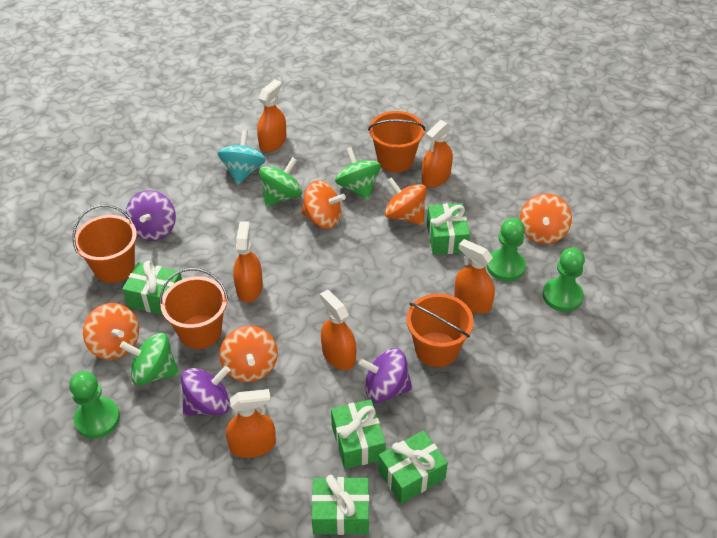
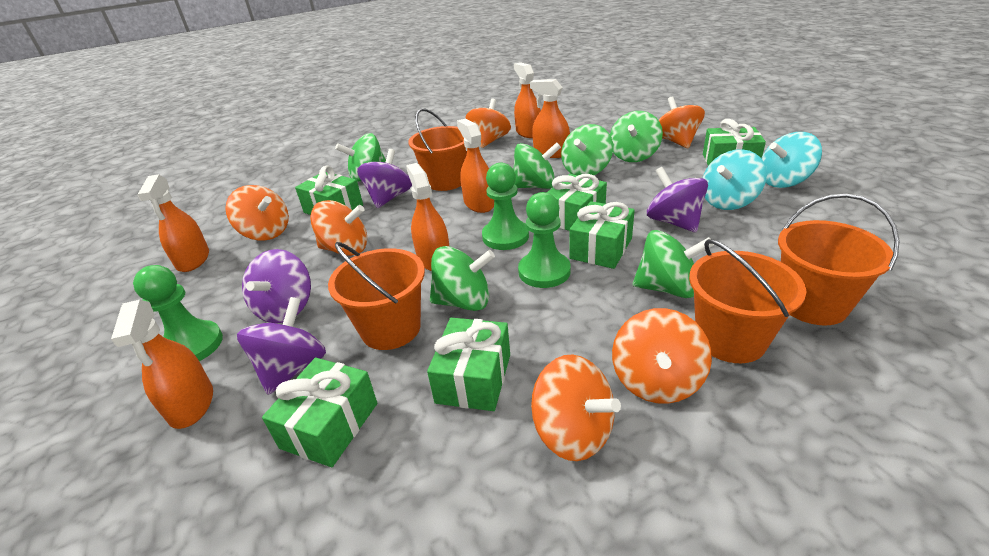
green gift: 5 -> 6
green spinning top: 3 -> 6
orange spinning top: 5 -> 6
purple spinning top: 3 -> 4
turquoise spinning top: 1 -> 2

